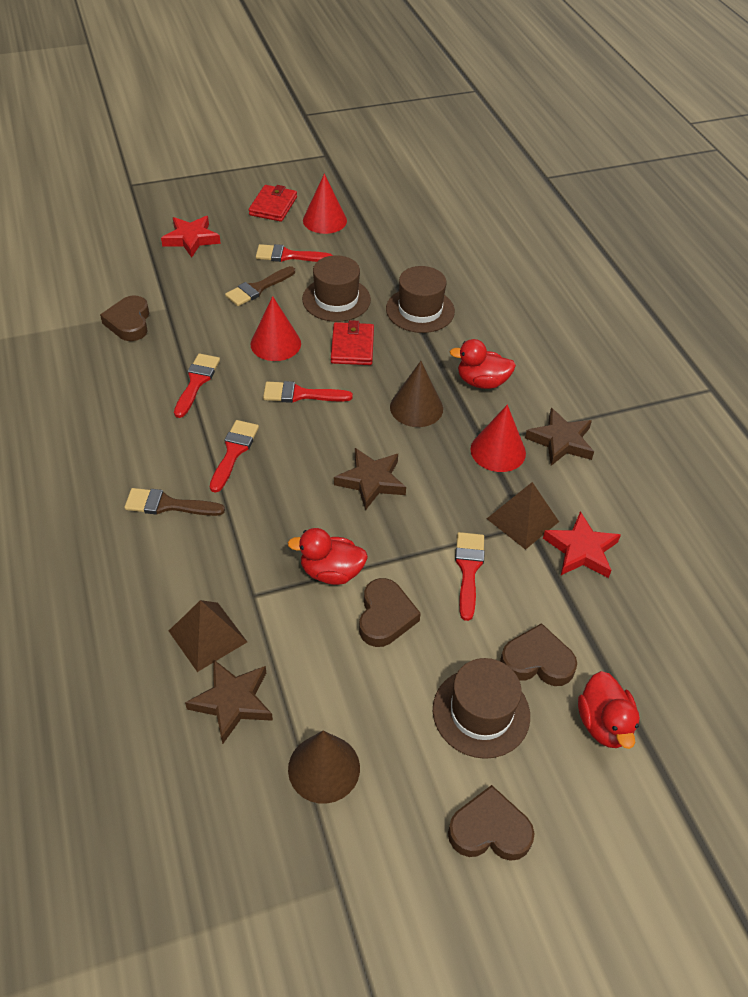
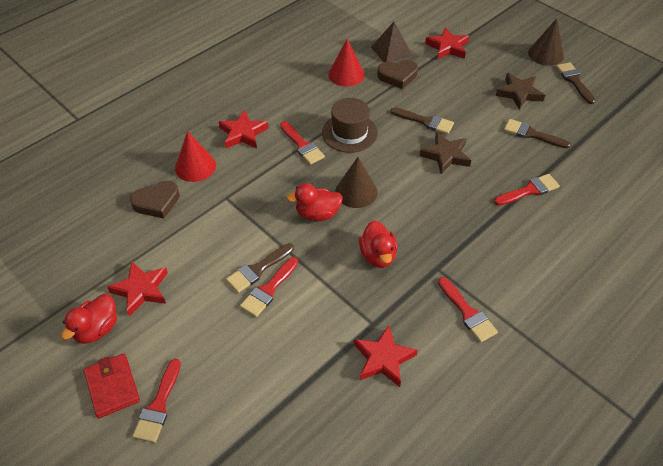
brown brush: 2 -> 4
brown hat: 3 -> 1
brown heart: 4 -> 2
brown pyramid: 2 -> 1
brown star: 3 -> 2
red cone: 3 -> 2
red star: 2 -> 4
red wallet: 2 -> 1

